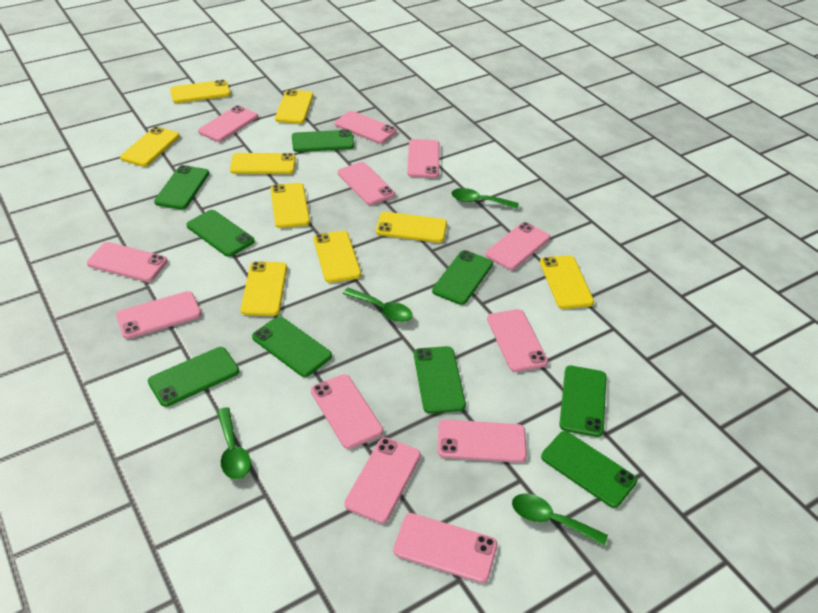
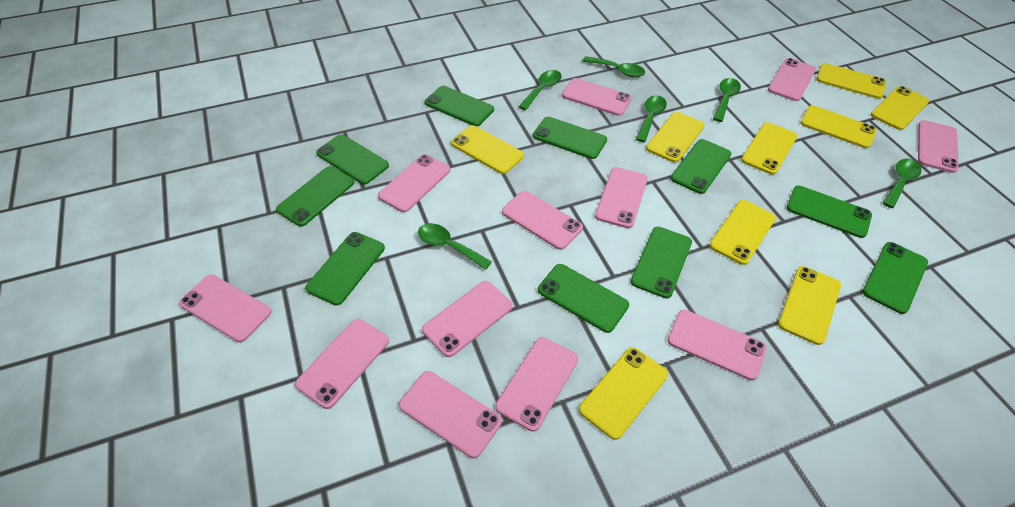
green phone: 9 -> 10
green spoon: 4 -> 6

